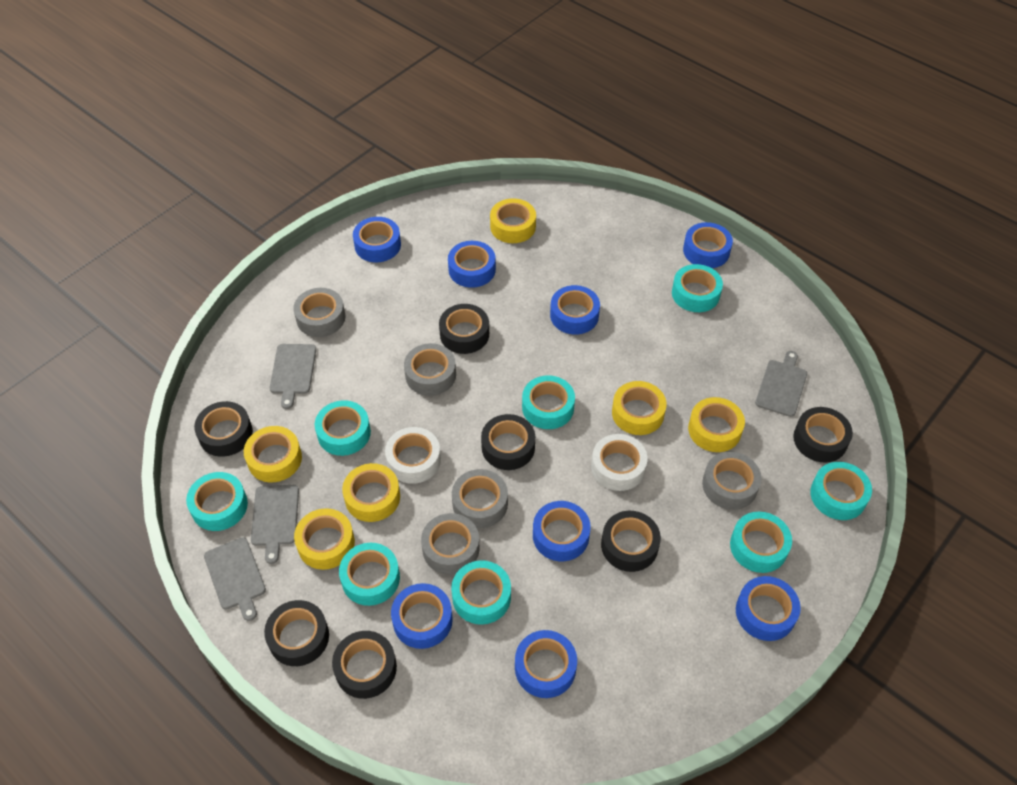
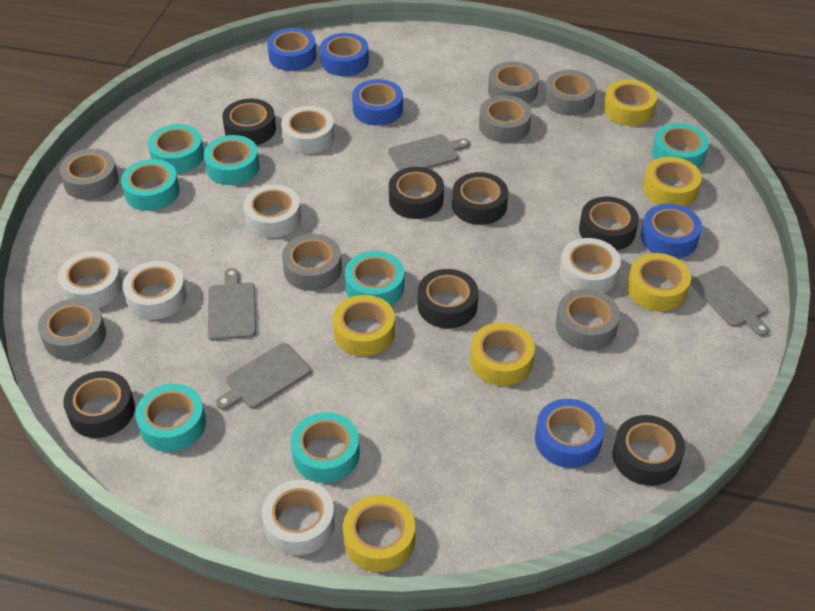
blue tape: 8 -> 5
grey tape: 5 -> 7
turquoise tape: 8 -> 7
white tape: 2 -> 6

